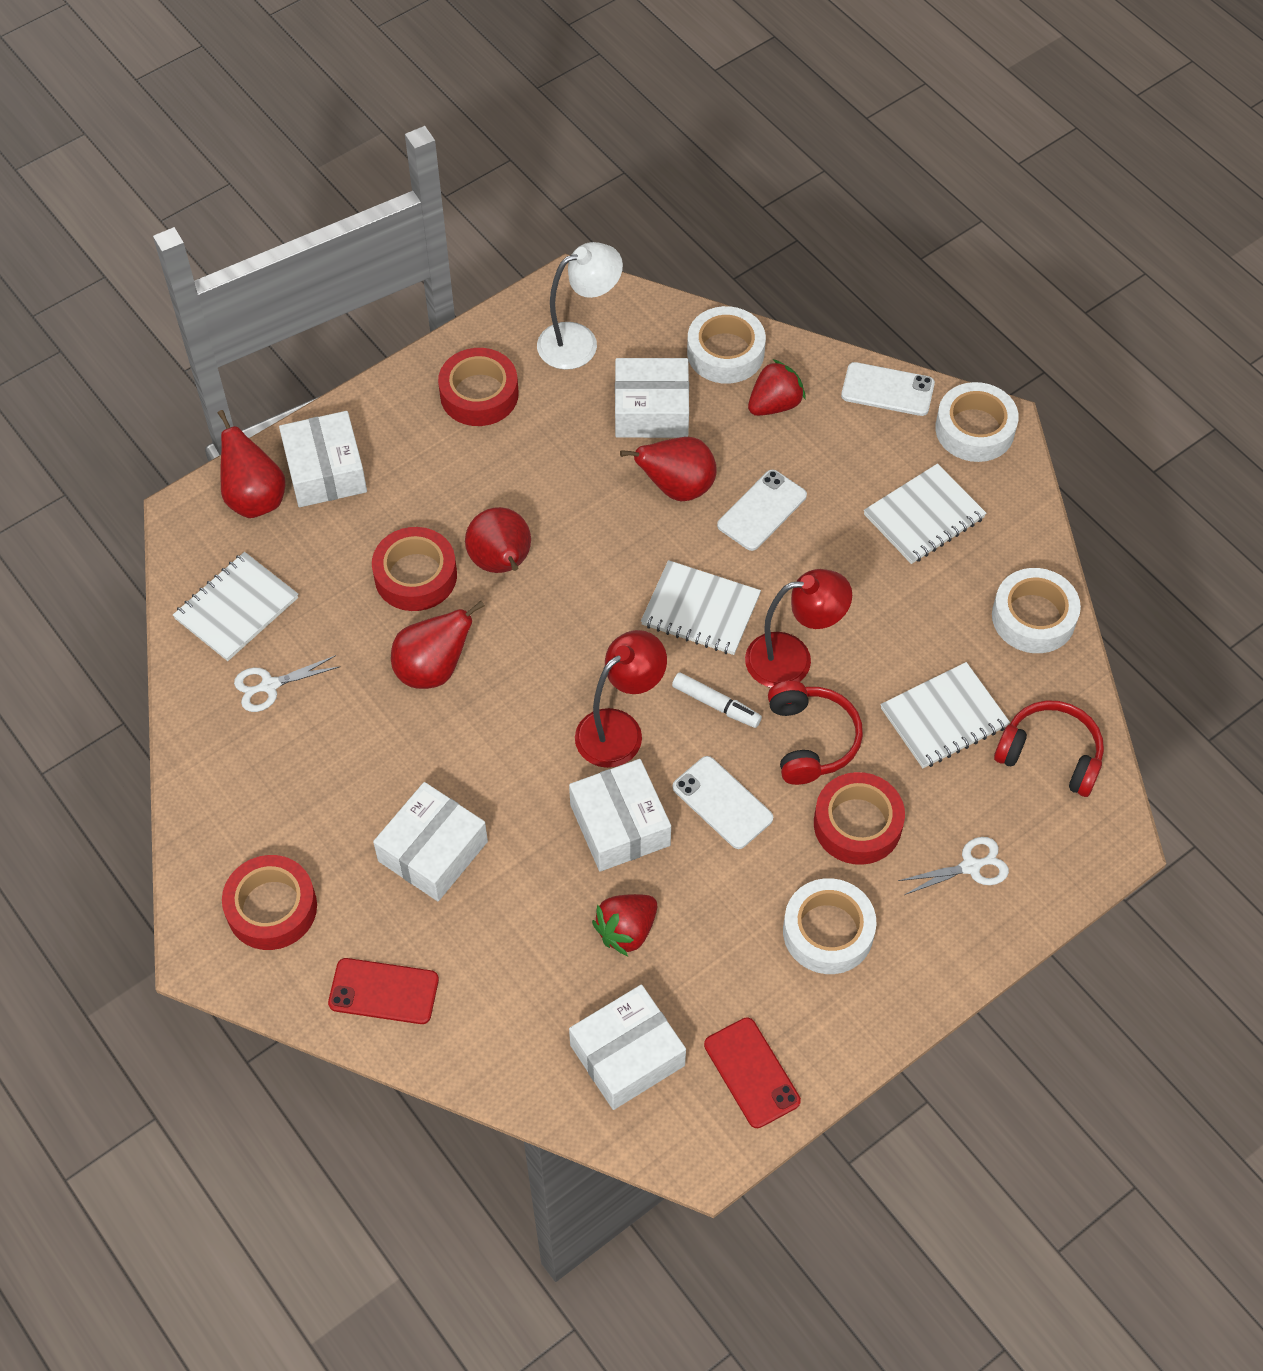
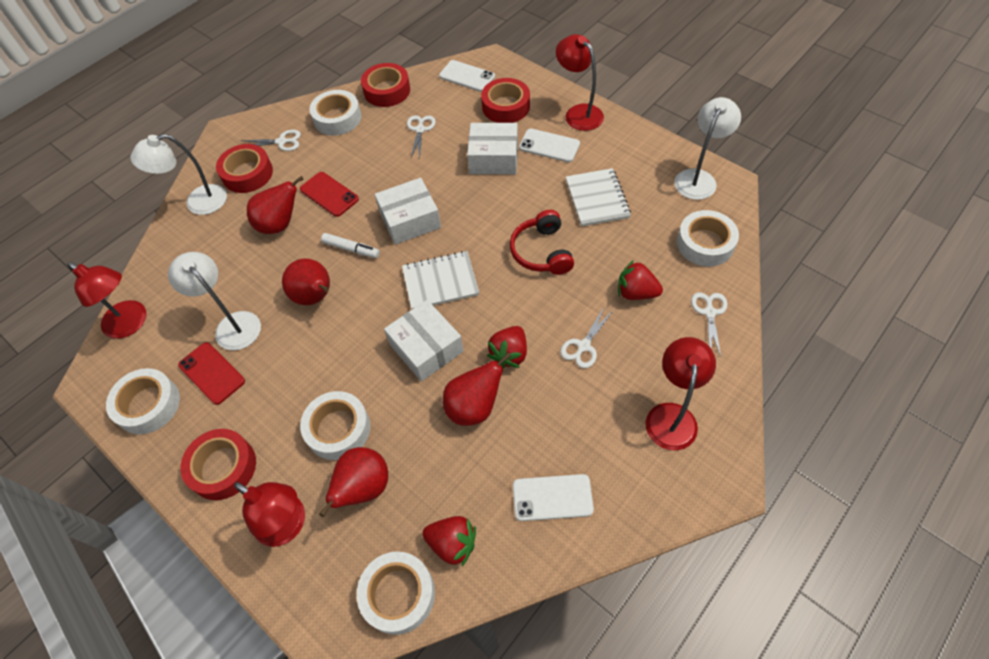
red headphones: 2 -> 1
red lamp: 2 -> 4
red strawberry: 2 -> 3
white box: 5 -> 3
white lamp: 1 -> 3
white notebook: 4 -> 2
white scissors: 2 -> 4
white tape: 4 -> 5

